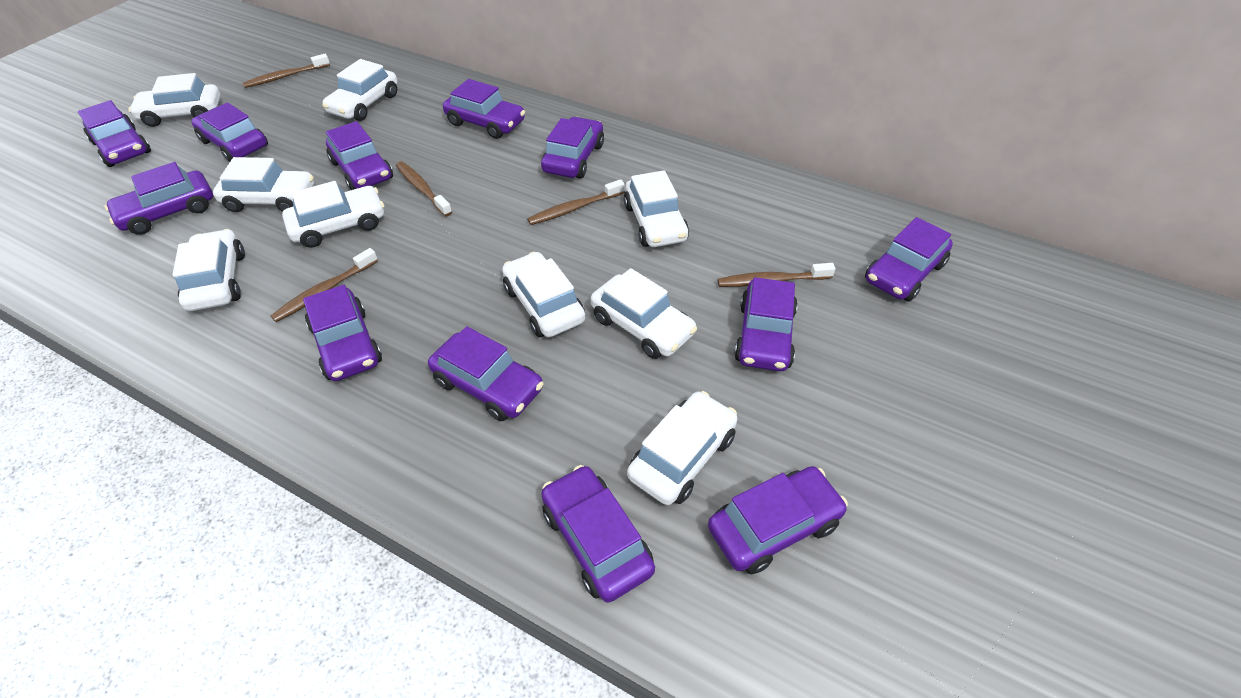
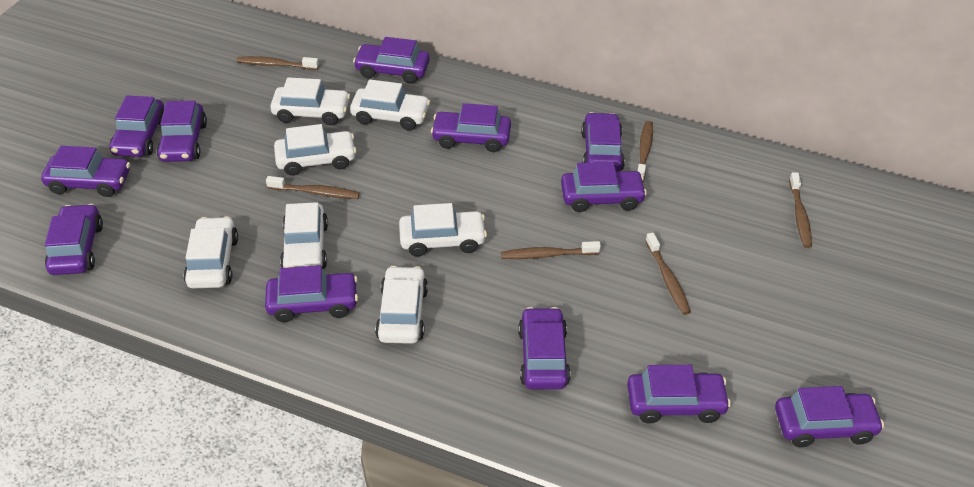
brown toothbrush: 5 -> 6
white car: 9 -> 7

